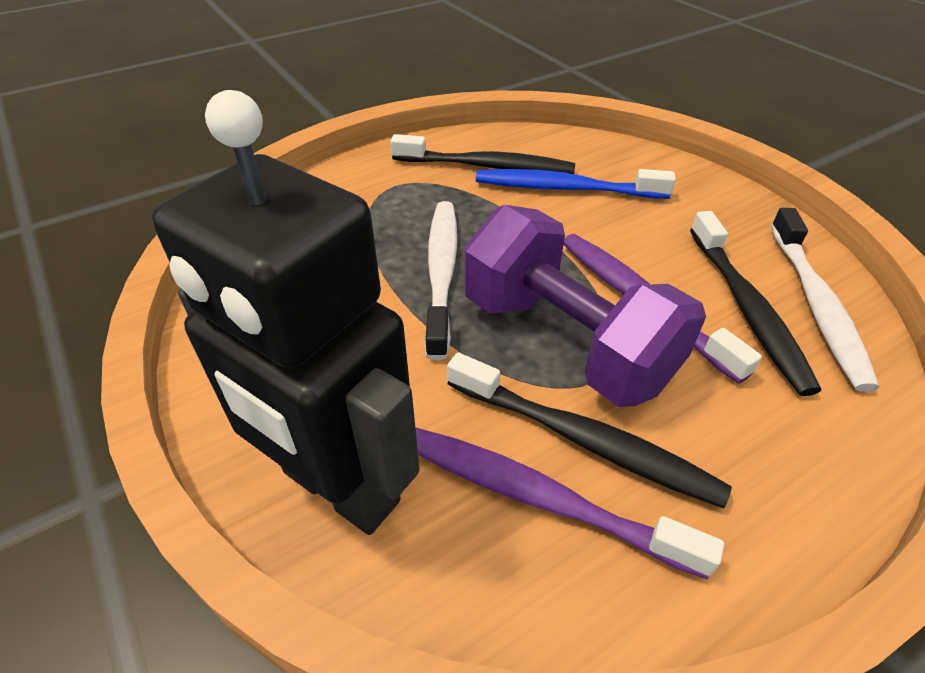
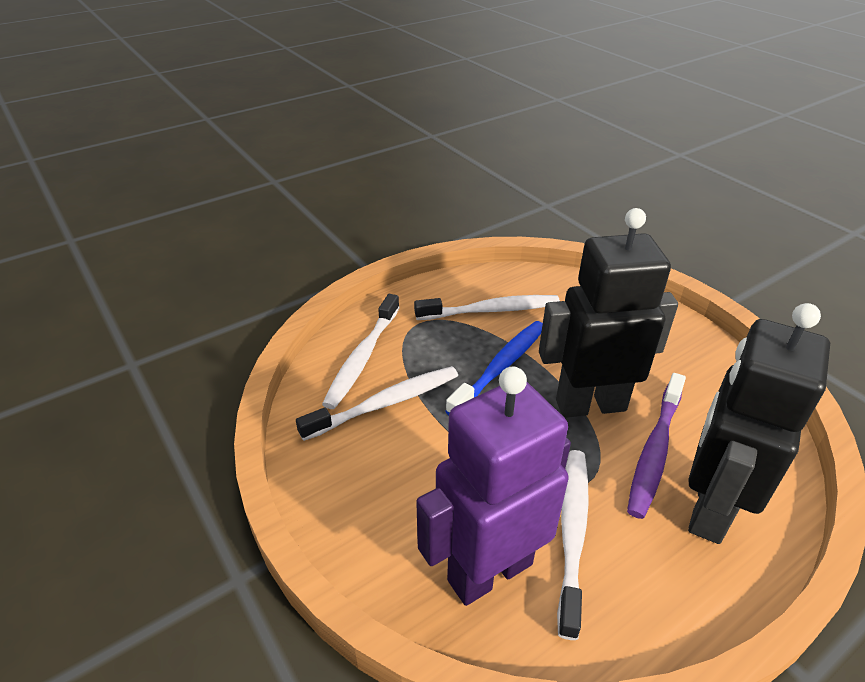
black robot: 1 -> 2
black toothbrush: 3 -> 0
purple dumbbell: 1 -> 0
purple robot: 0 -> 1
purple toothbrush: 2 -> 1
white toothbrush: 2 -> 4

